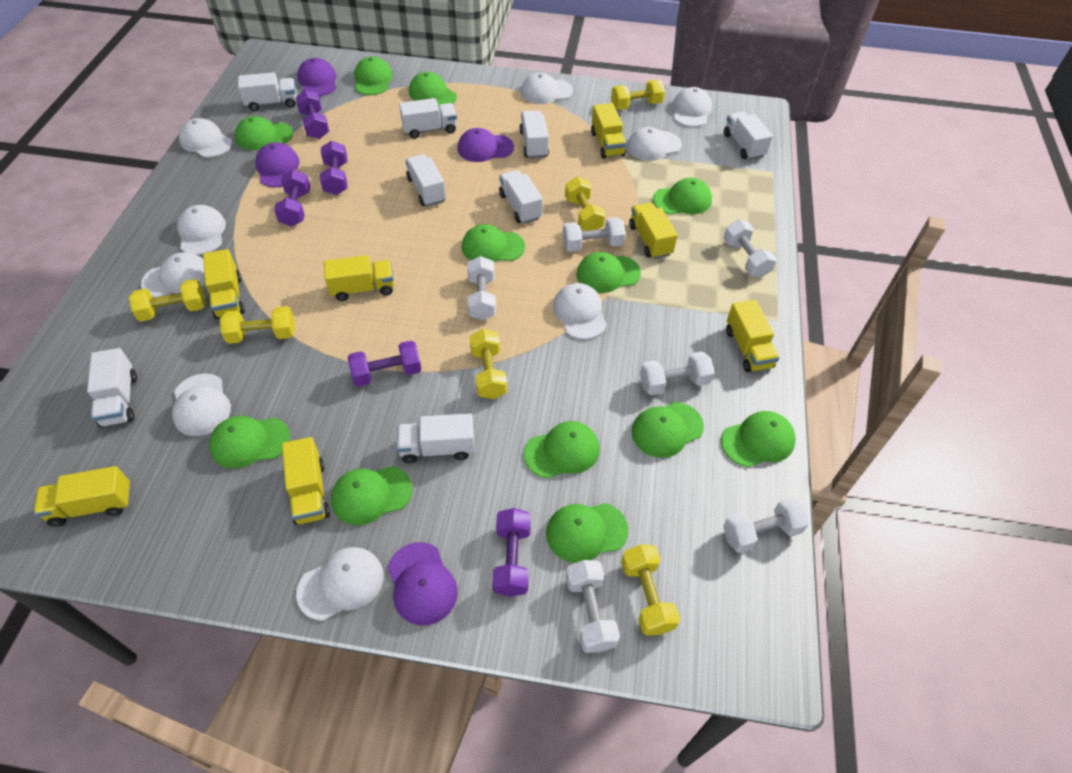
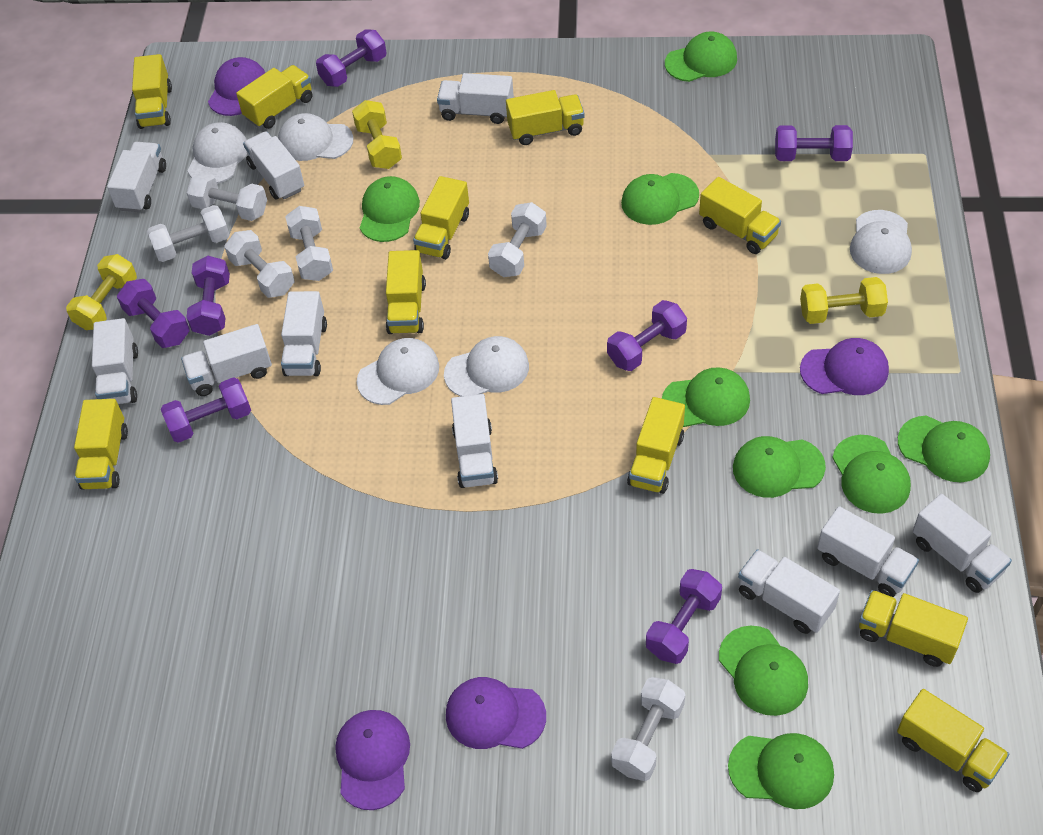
green cap: 12 -> 9
purple dumbbell: 5 -> 7
white cap: 9 -> 5
white truck: 8 -> 10
yellow dumbbell: 6 -> 3
yellow truck: 7 -> 10

